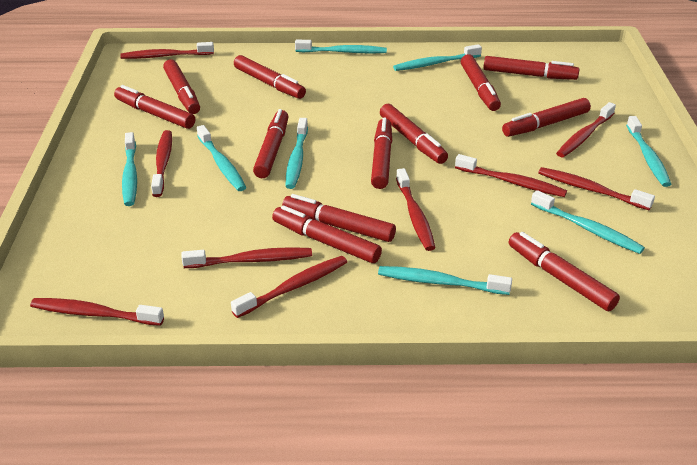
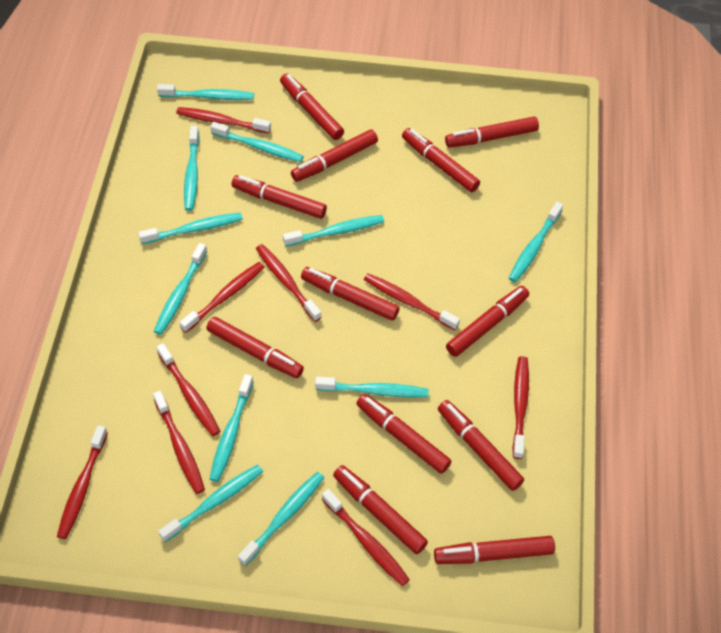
turquoise toothbrush: 8 -> 11

